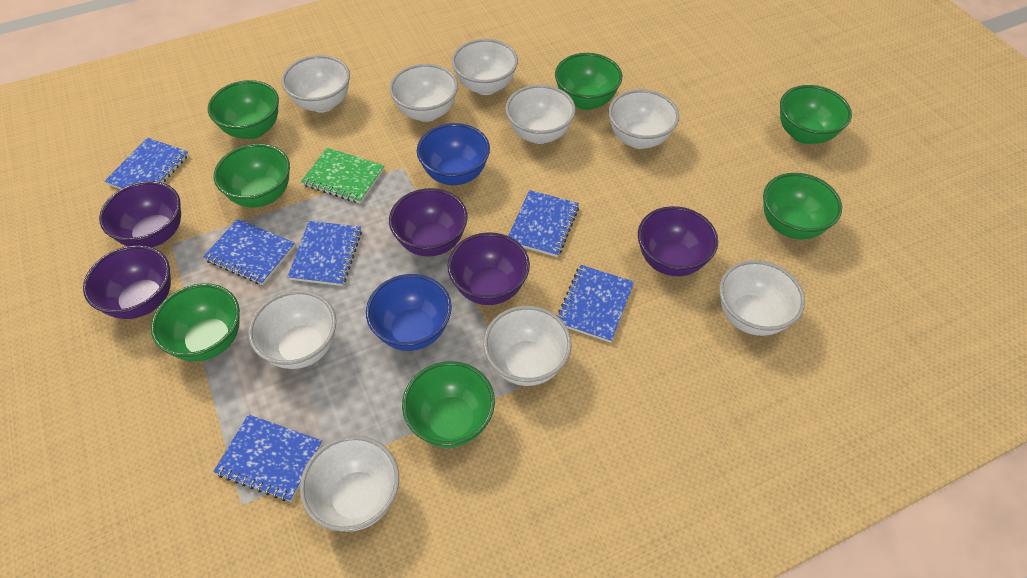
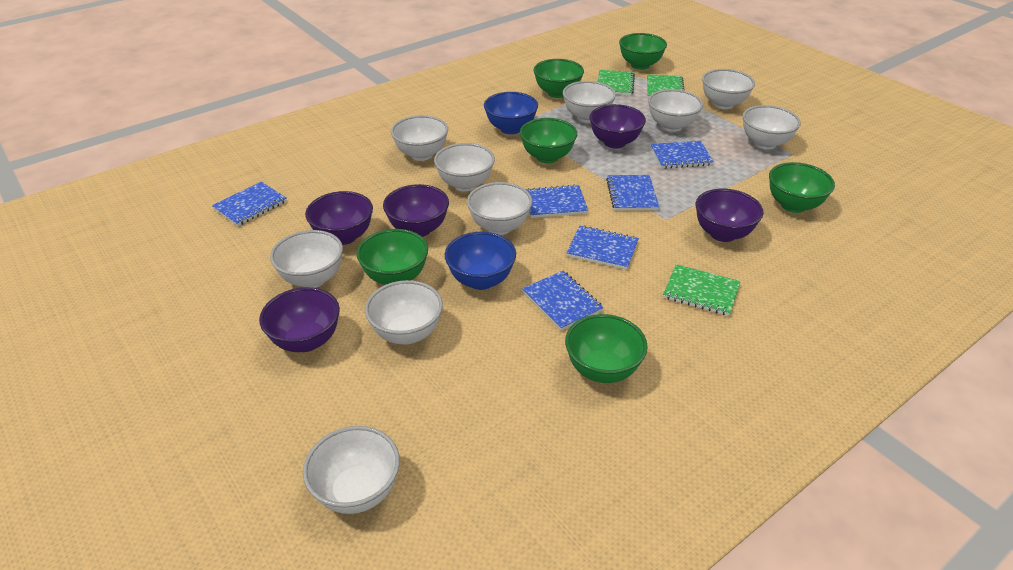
green bowl: 7 -> 6
green notebook: 1 -> 3
white bowl: 9 -> 10

